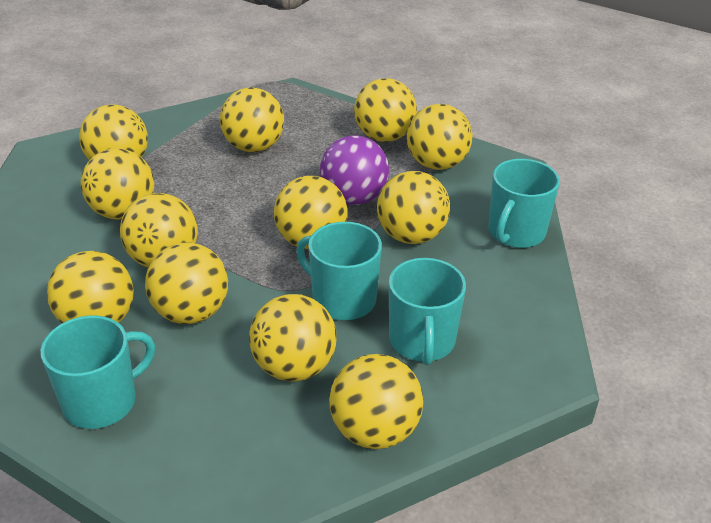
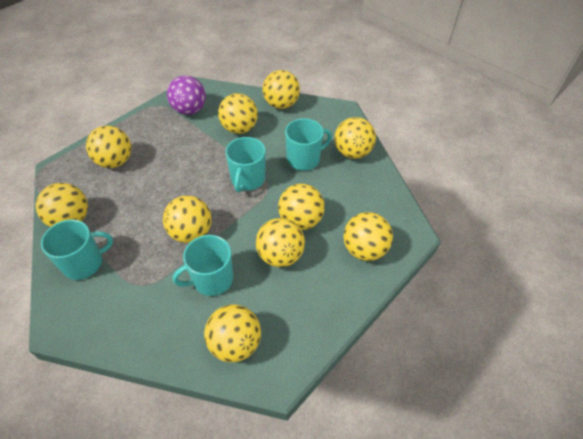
yellow ball: 12 -> 10

